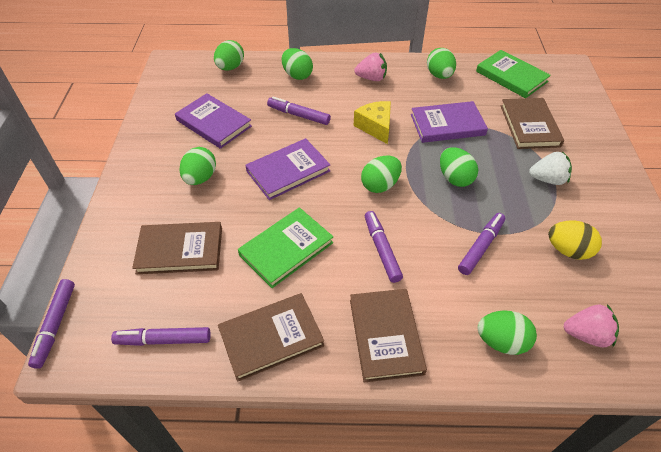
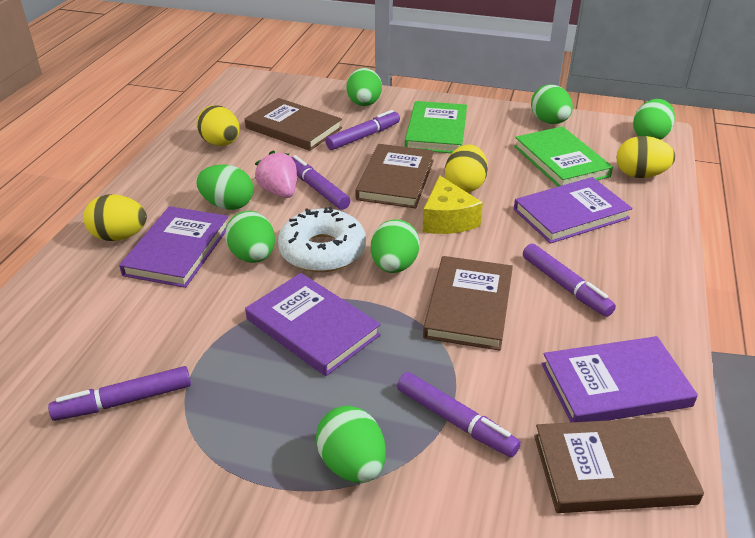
pink strawberry: 2 -> 1
purple book: 3 -> 4
white donut: 0 -> 1
white strawberry: 1 -> 0
yellow egg: 1 -> 4

